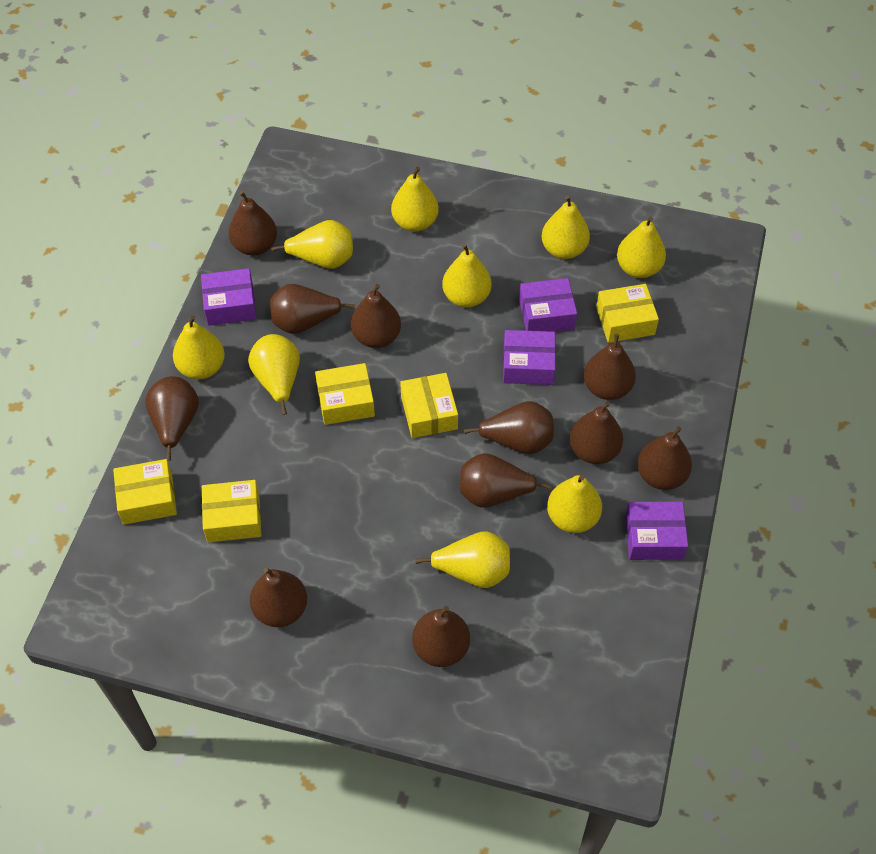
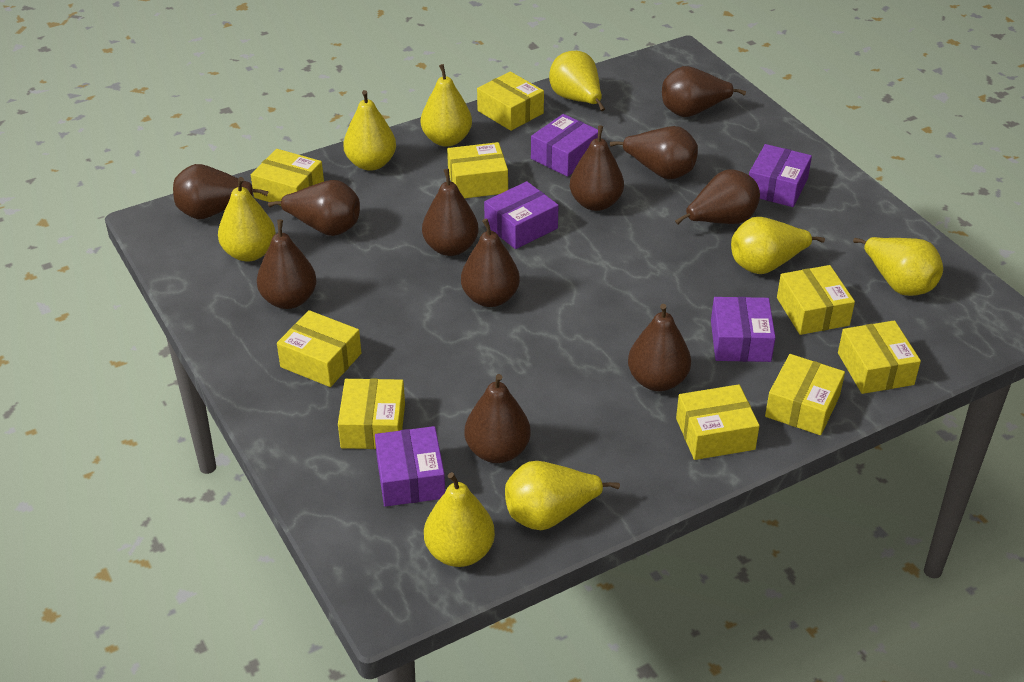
purple box: 4 -> 5
yellow box: 5 -> 9
yellow pear: 9 -> 8

